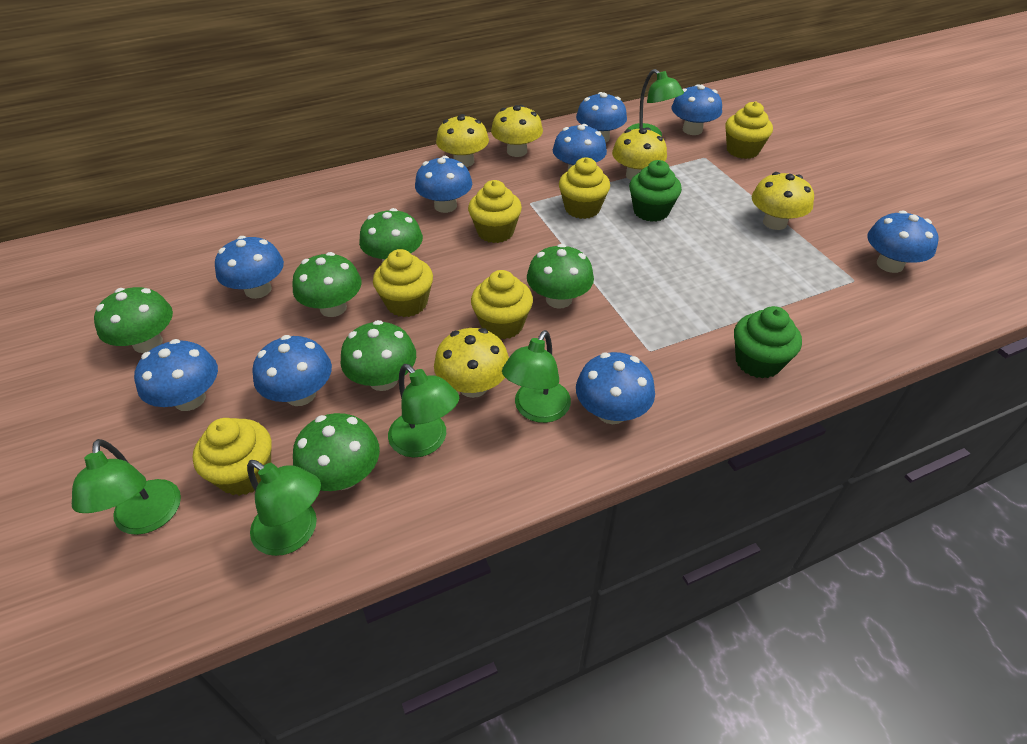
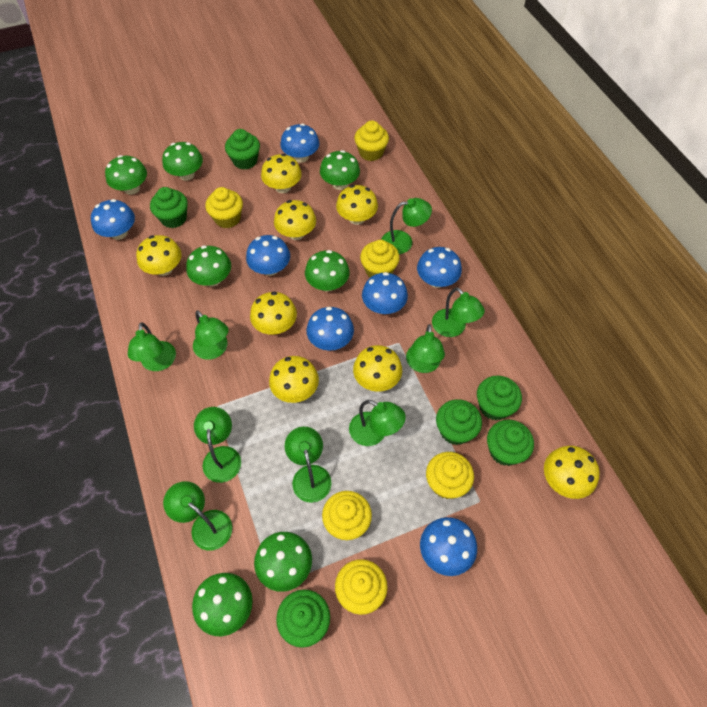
blue mushroom: 9 -> 7
green cupcake: 2 -> 6
green lamp: 5 -> 9
green mushroom: 6 -> 7
yellow mushroom: 5 -> 8

